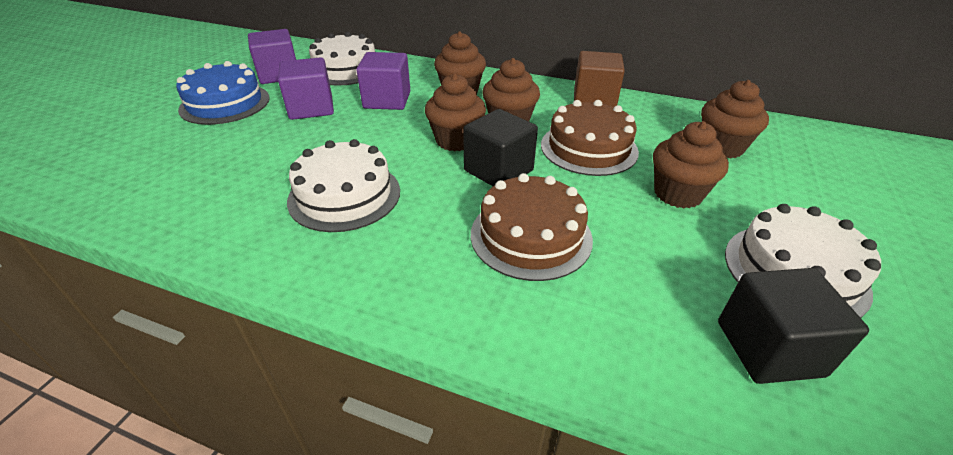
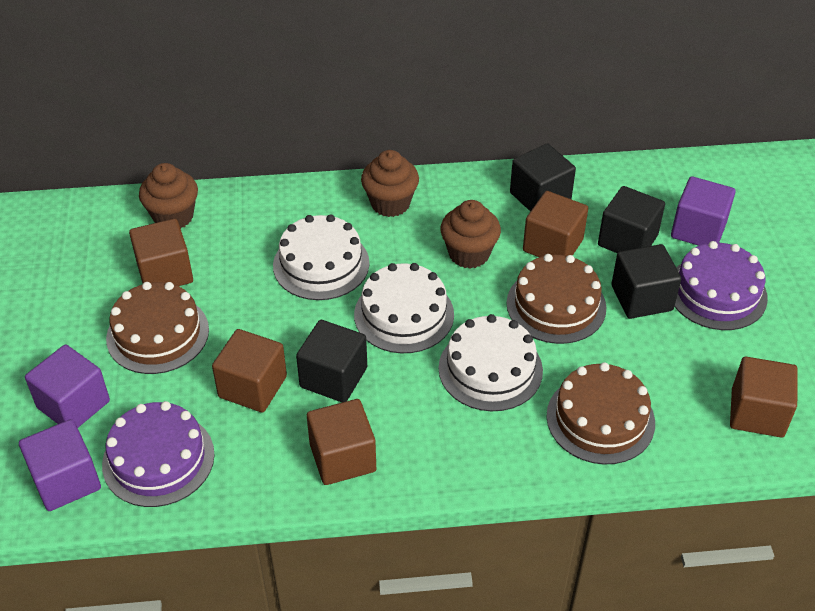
black cube: 2 -> 4
blue cake: 1 -> 0
brown cake: 2 -> 3
brown cube: 1 -> 5
brown cupcake: 5 -> 3
purple cake: 0 -> 2

